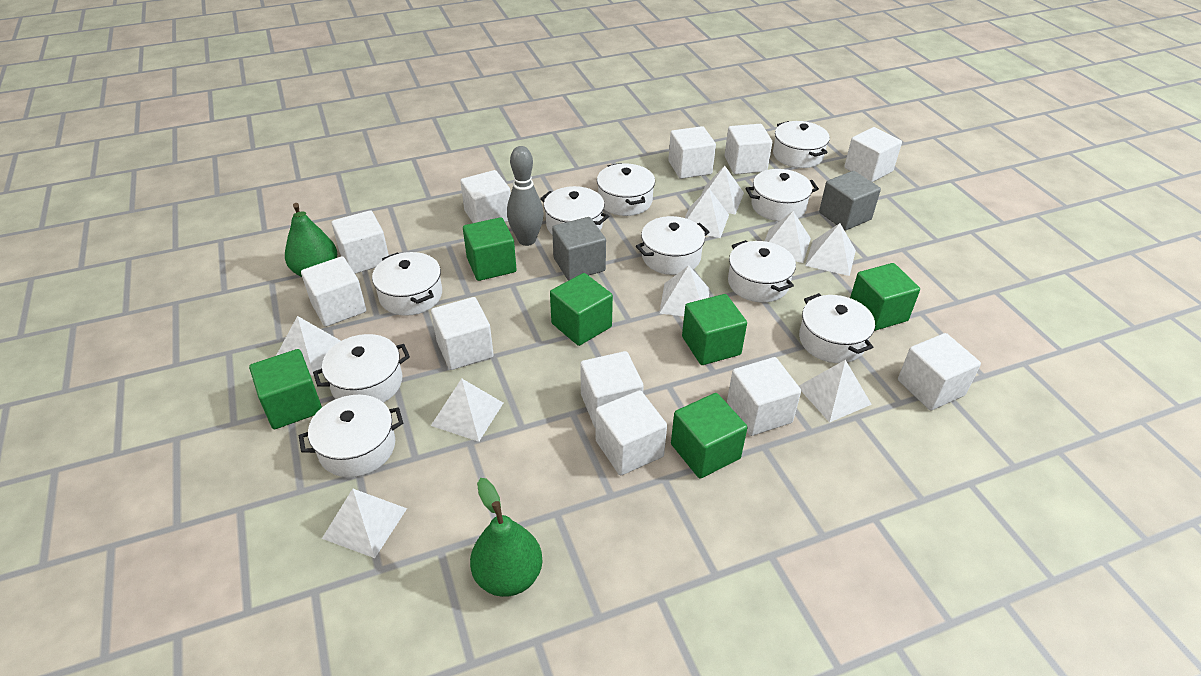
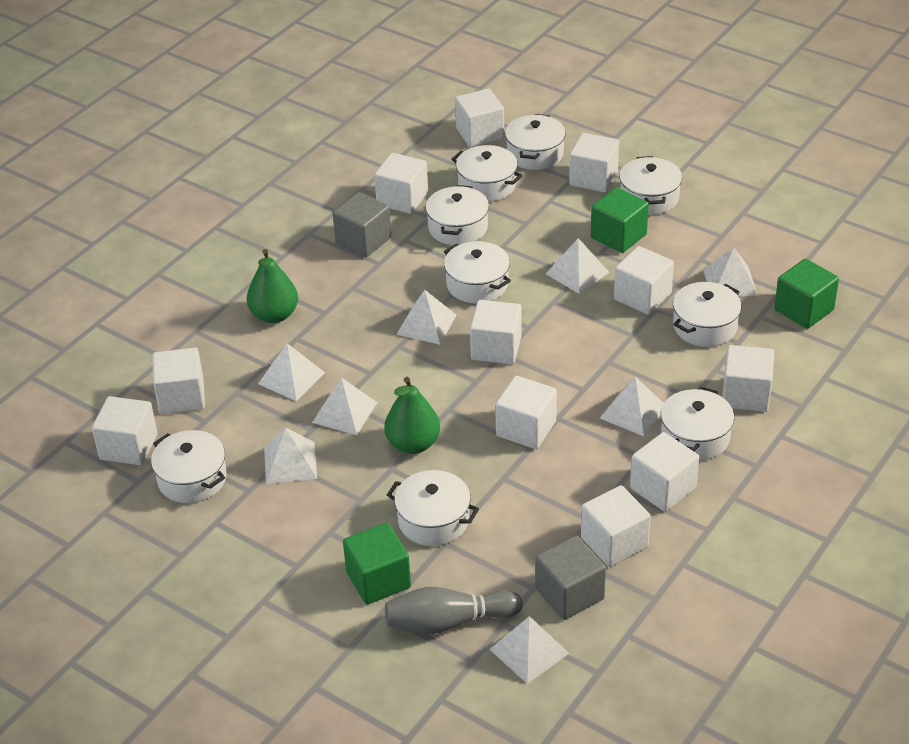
green cube: 6 -> 3
white pot: 10 -> 9
white pyramid: 9 -> 8

